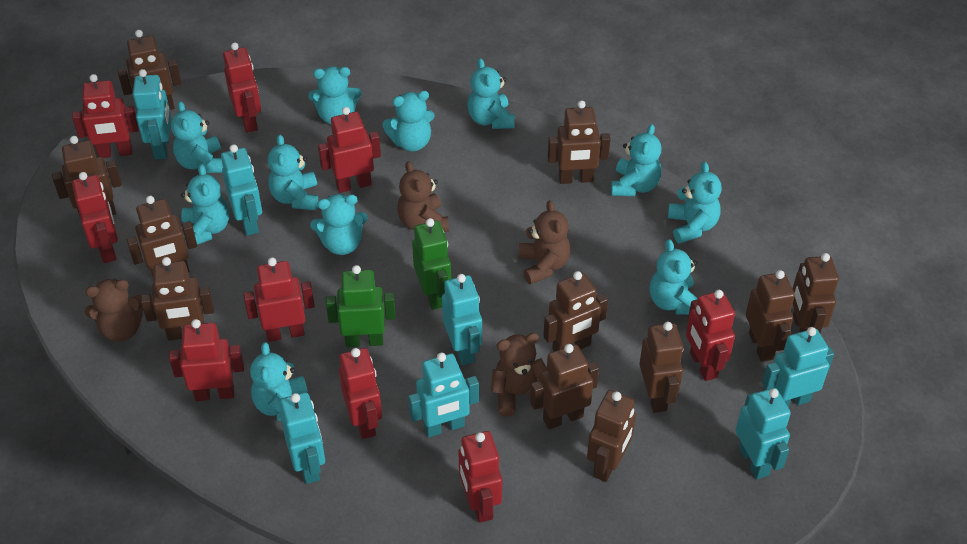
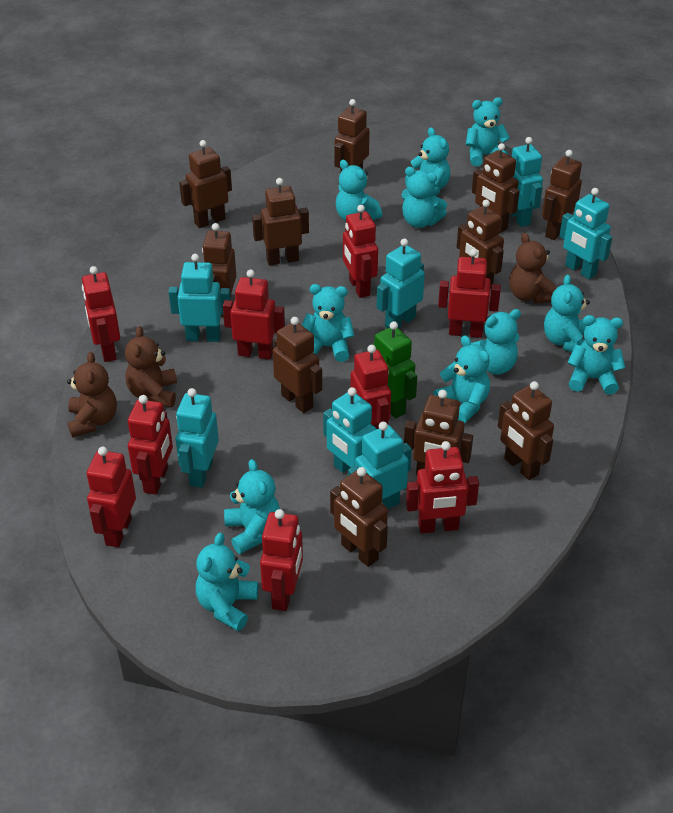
brown teddy bear: 4 -> 3
green robot: 2 -> 1

